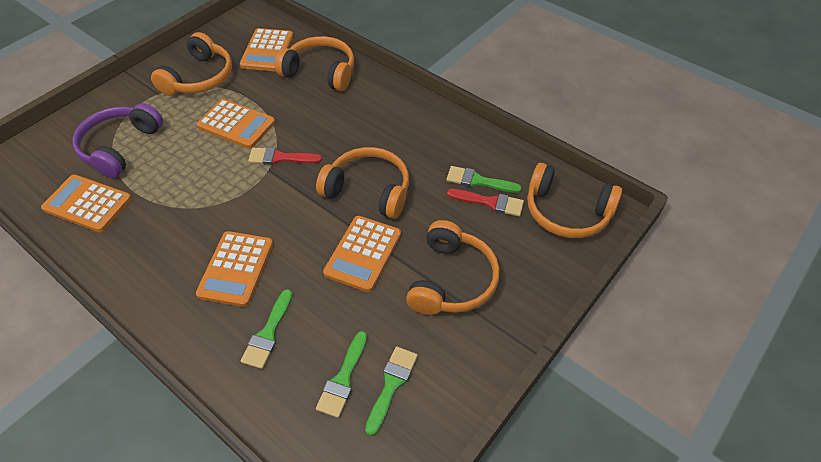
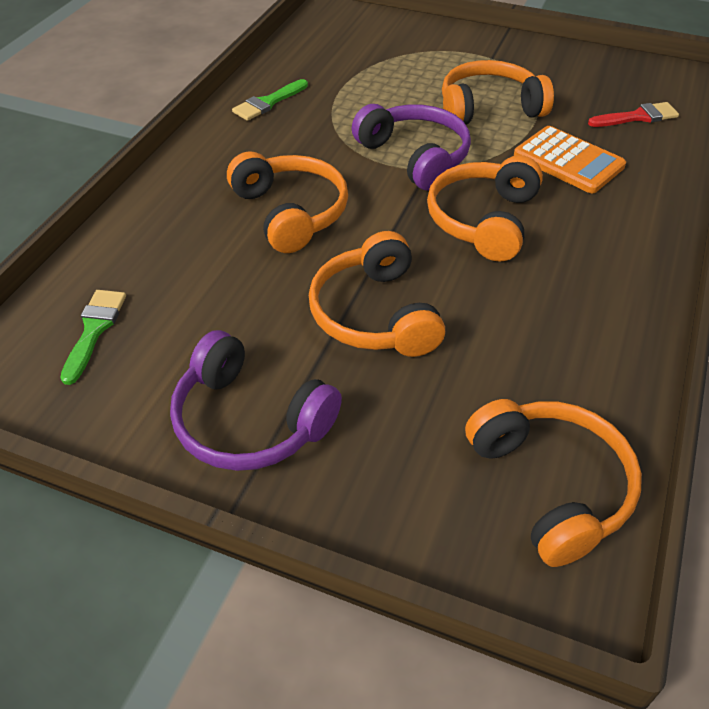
green brush: 4 -> 2
orange calculator: 5 -> 1
purple headphones: 1 -> 2
red brush: 2 -> 1

